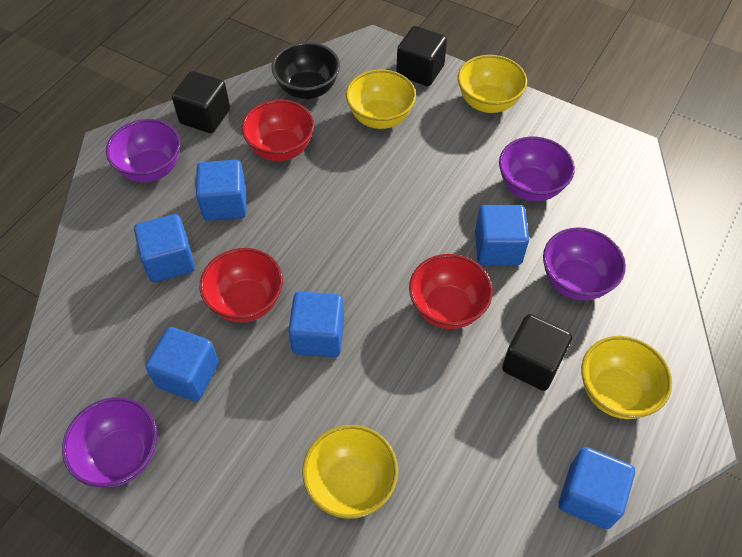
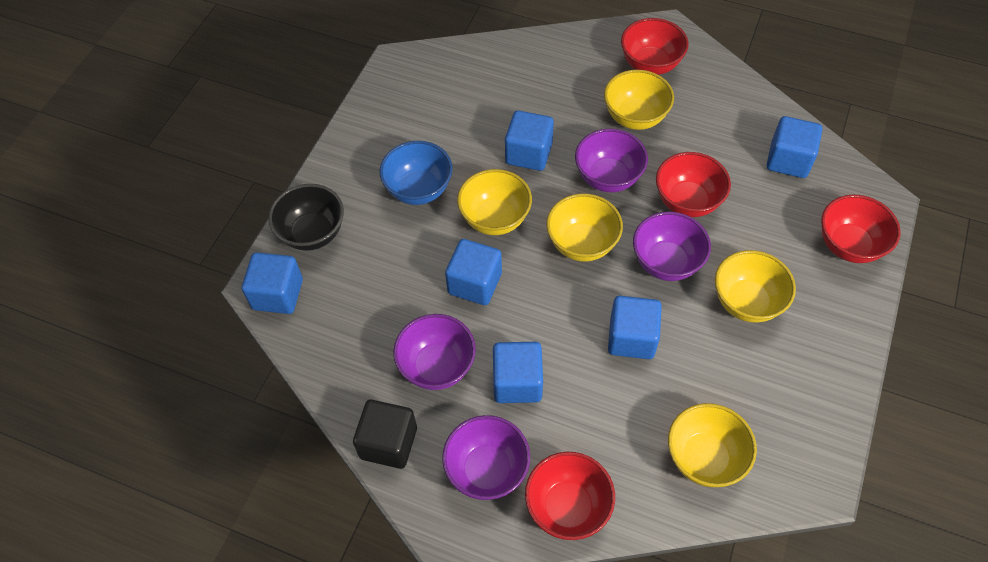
black cube: 3 -> 1
blue bowl: 0 -> 1
red bowl: 3 -> 4
yellow bowl: 4 -> 5

